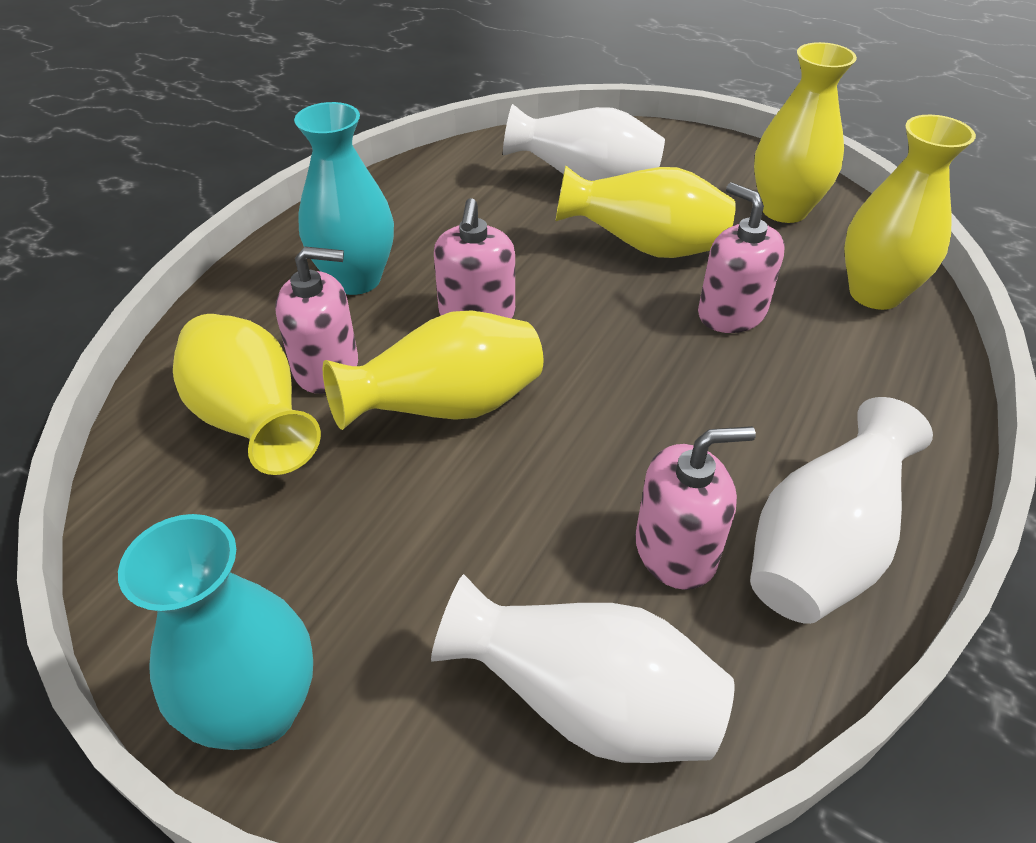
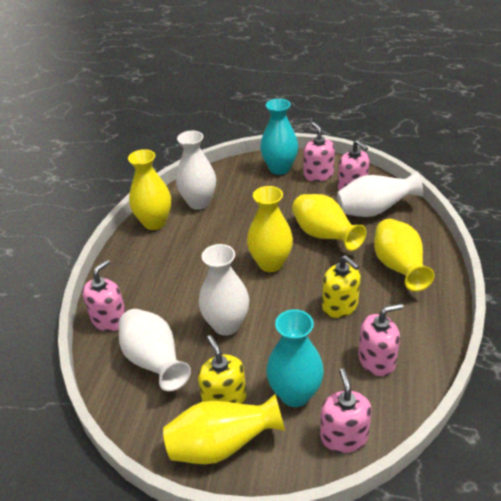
pink soap dispenser: 4 -> 5
white vase: 3 -> 4
yellow soap dispenser: 0 -> 2

